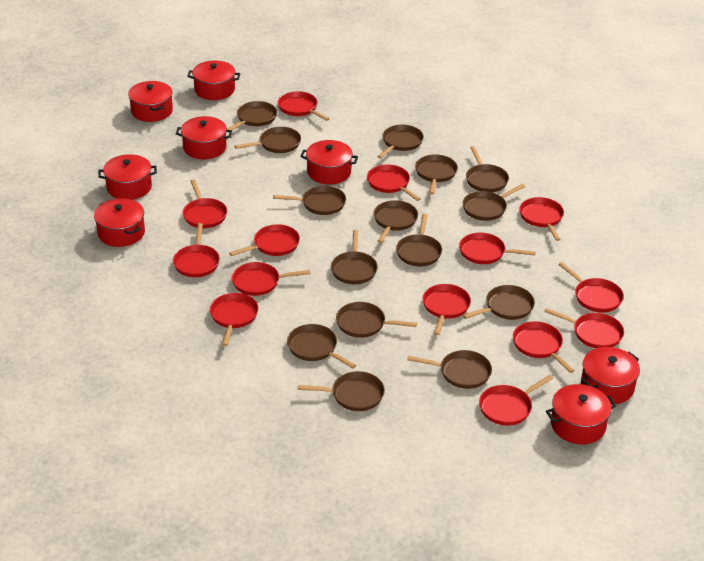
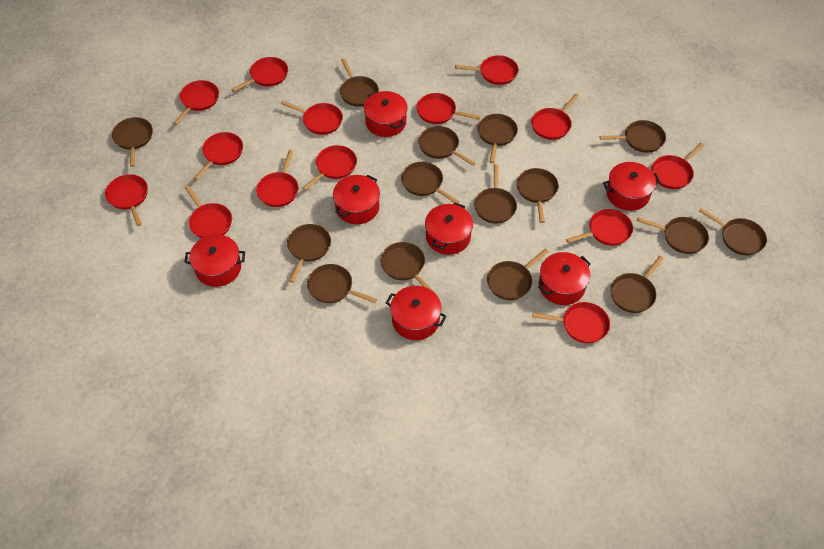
red pot: 8 -> 7

